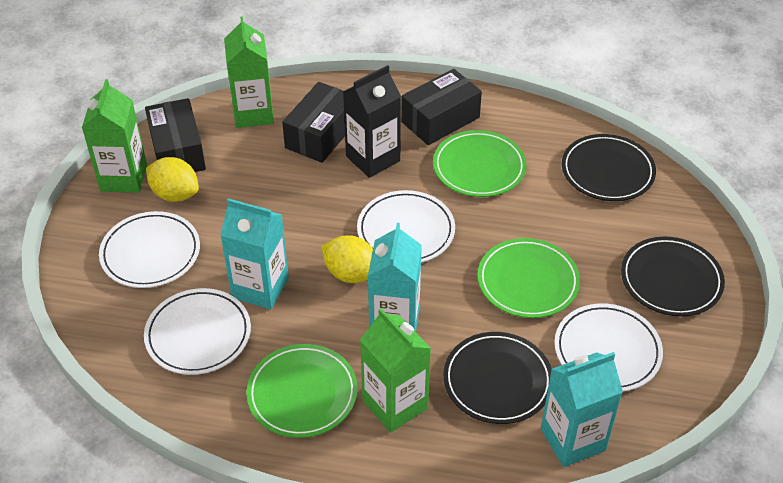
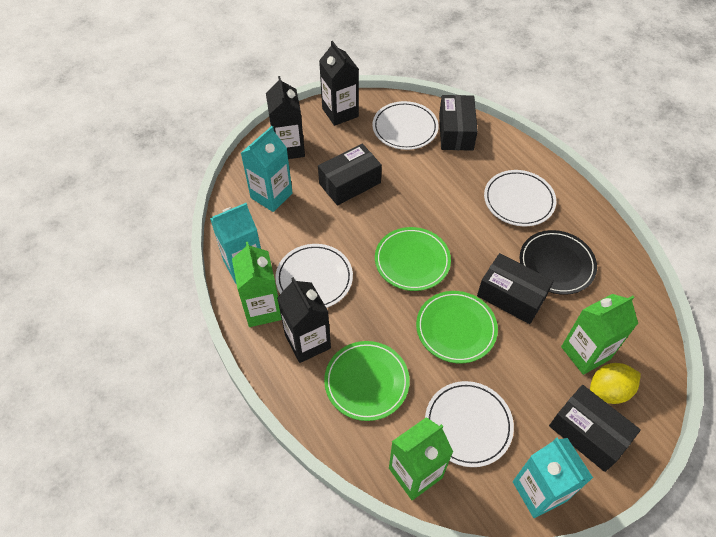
black box: 3 -> 4
black carton: 1 -> 3
black plate: 3 -> 1
yellow lemon: 2 -> 1

